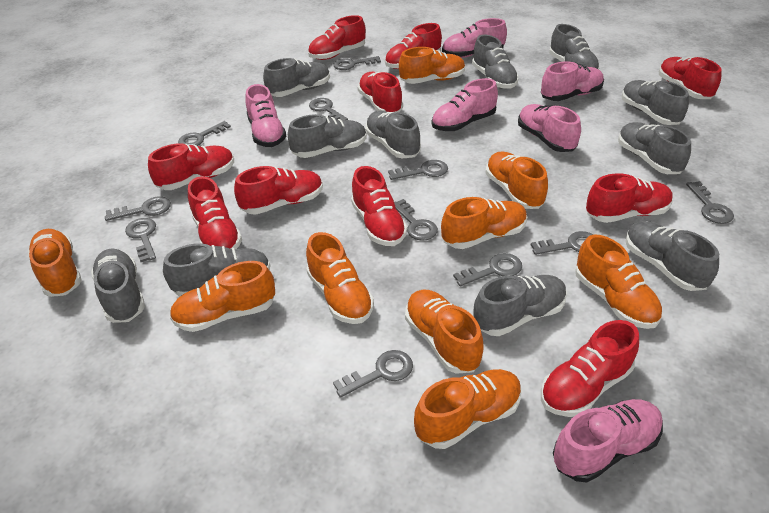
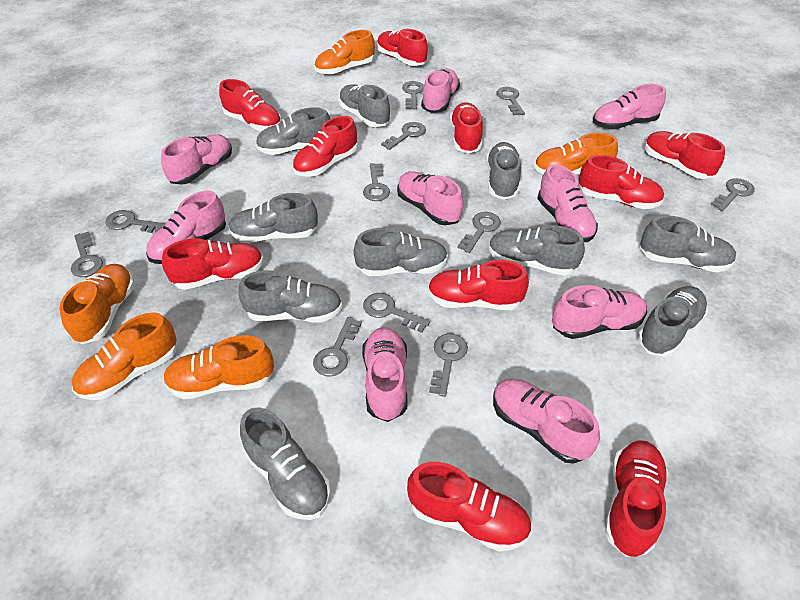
grey shoe: 11 -> 10
orange shoe: 9 -> 5
pink shoe: 6 -> 9

